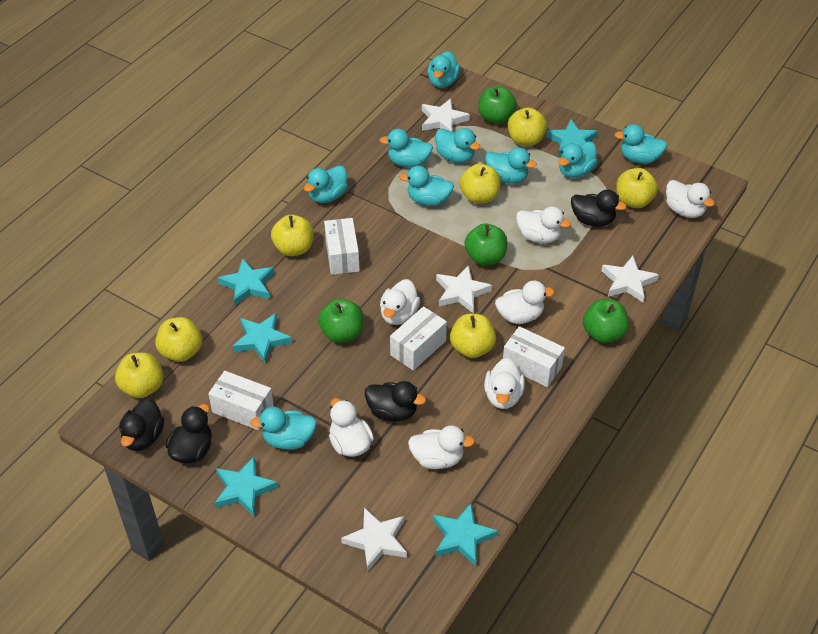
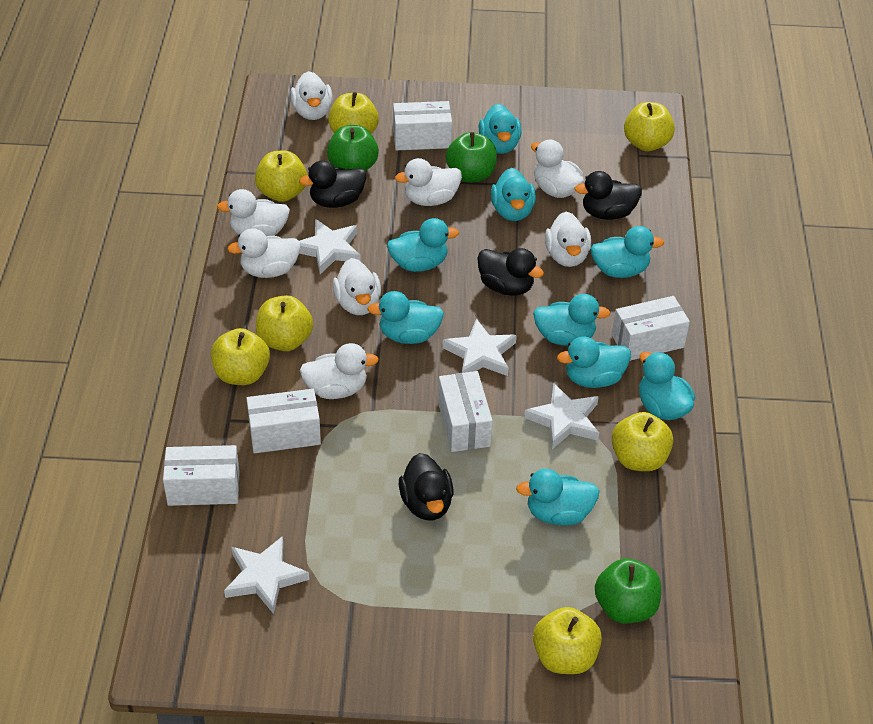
green apple: 4 -> 3
turquoise star: 5 -> 0
white box: 4 -> 5
white duck: 7 -> 8

